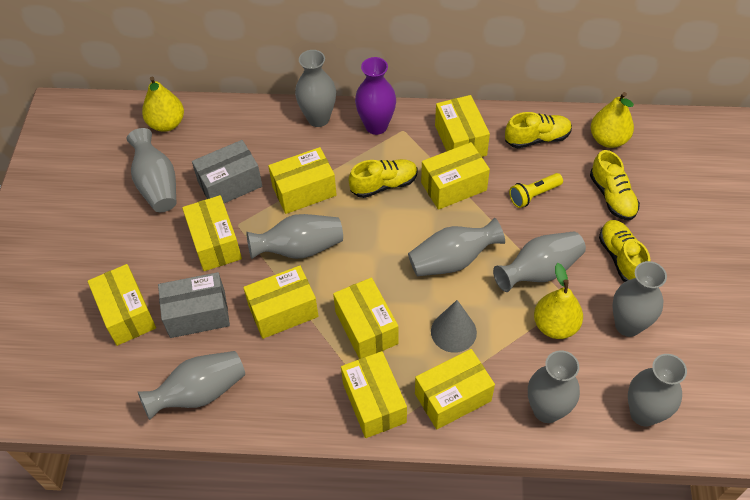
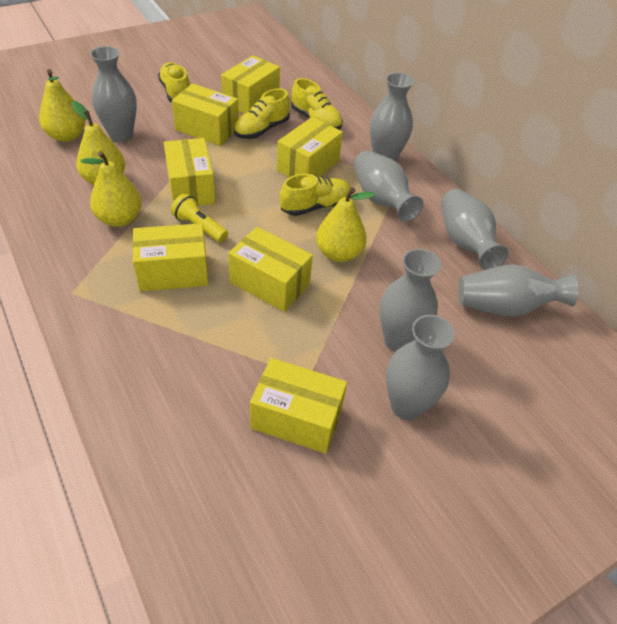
grey box: 2 -> 0
grey cone: 1 -> 0
grey vase: 9 -> 7
purple vase: 1 -> 0
yellow box: 9 -> 7
yellow pear: 3 -> 4

